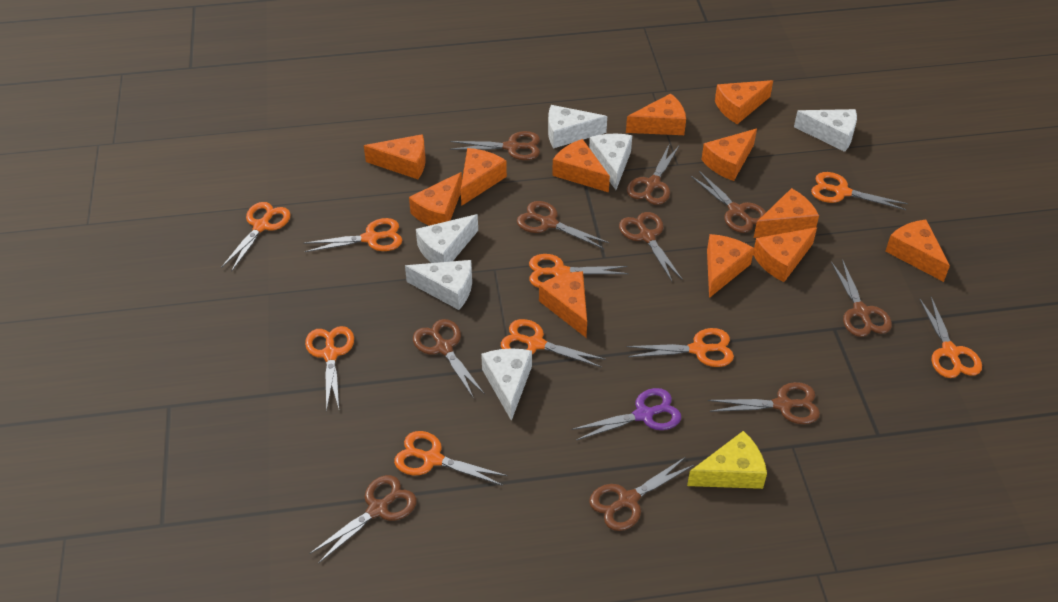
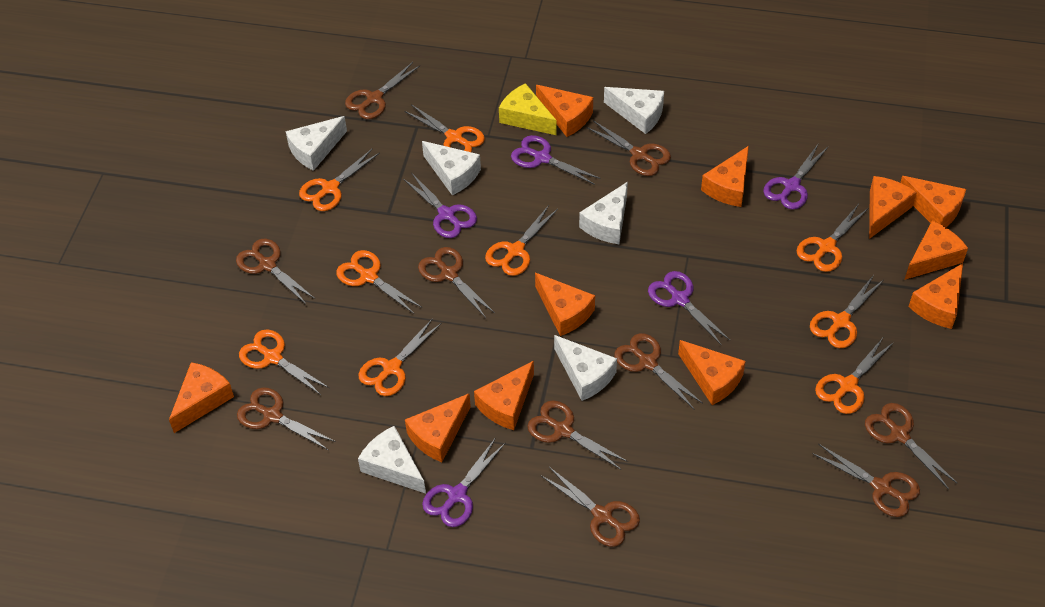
orange cheese: 12 -> 11
purple scissors: 1 -> 5

